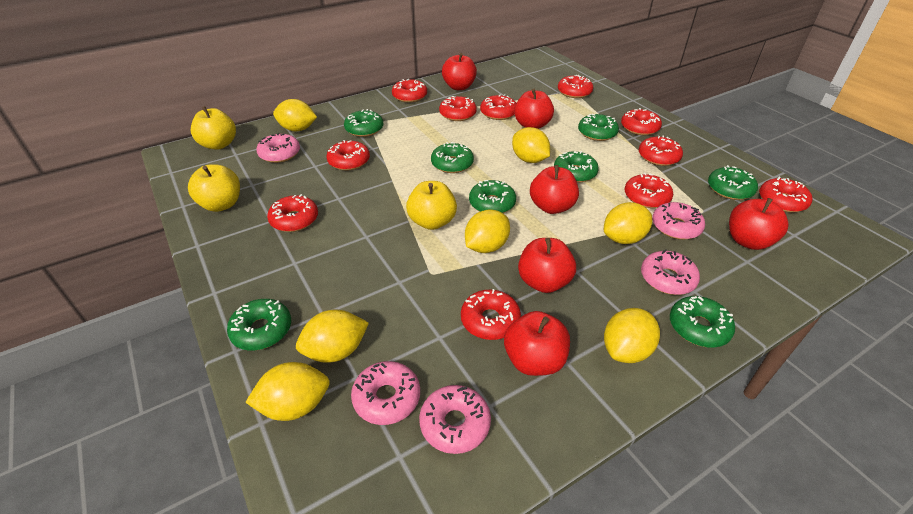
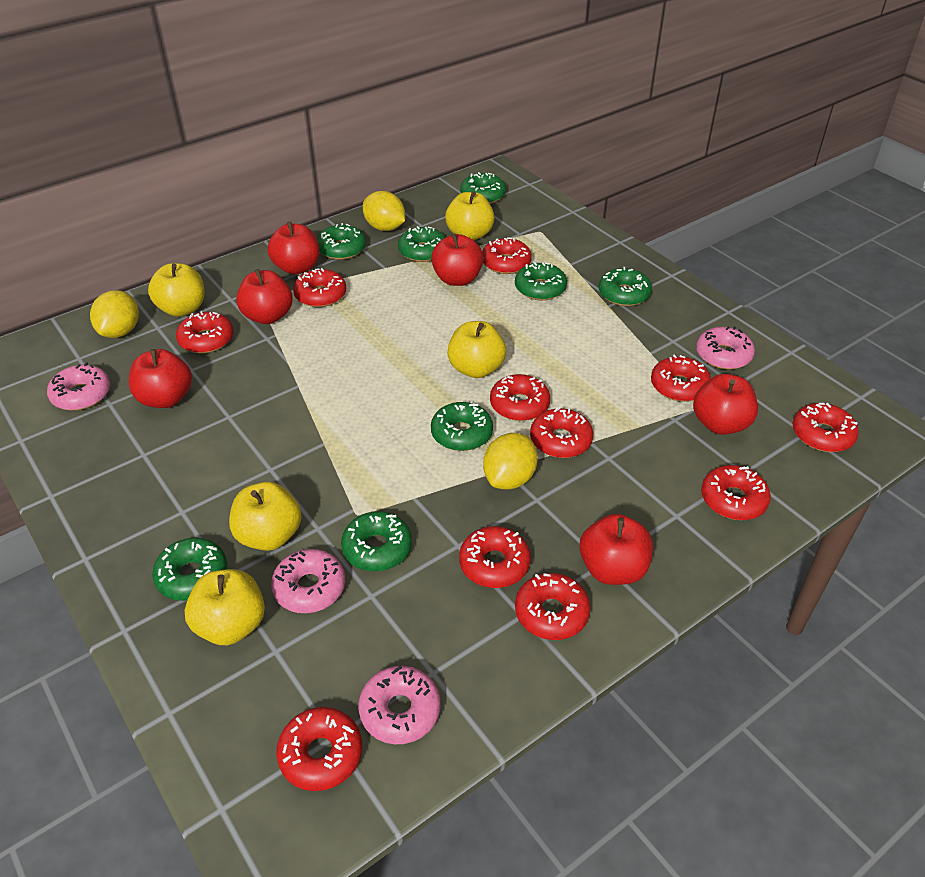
pink donut: 5 -> 4
yellow apple: 3 -> 5
yellow lemon: 7 -> 3

